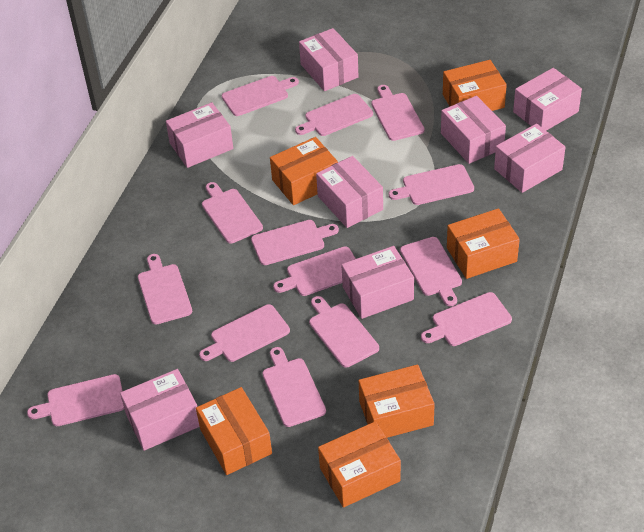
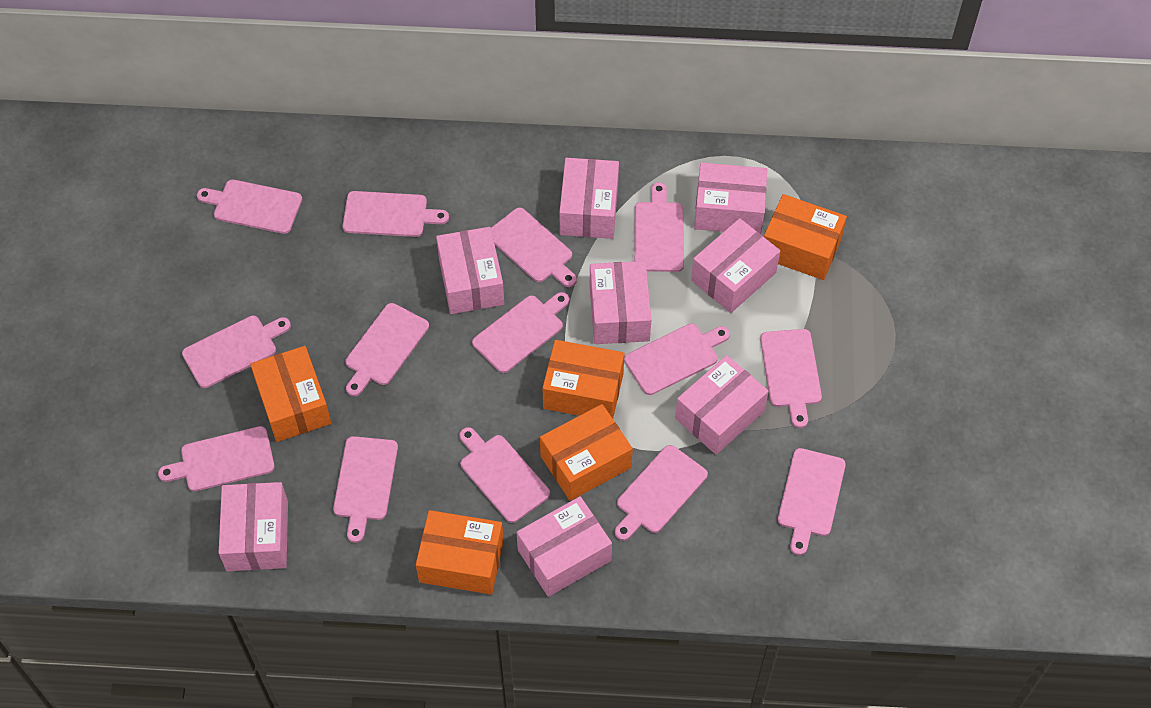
orange box: 6 -> 5

